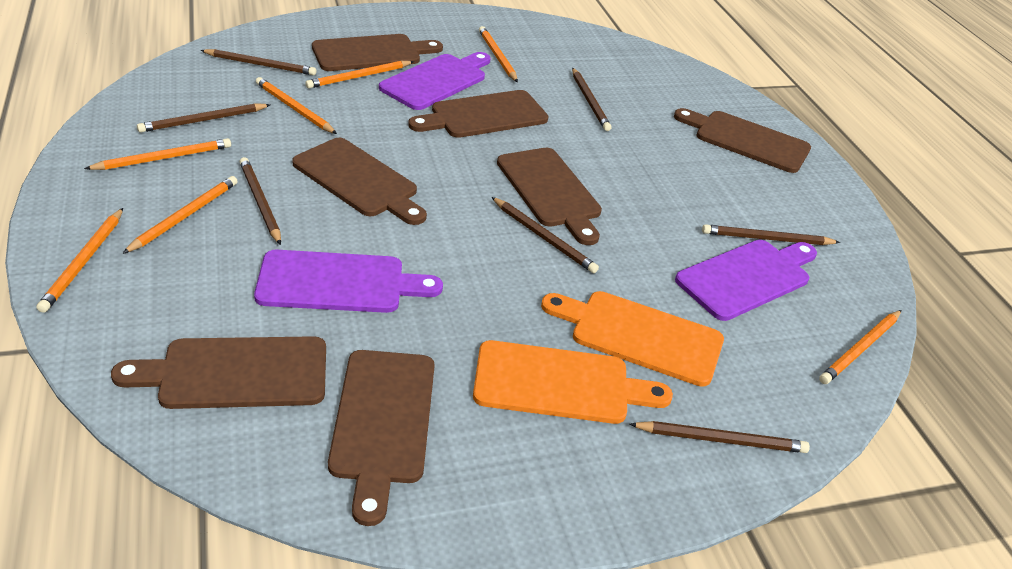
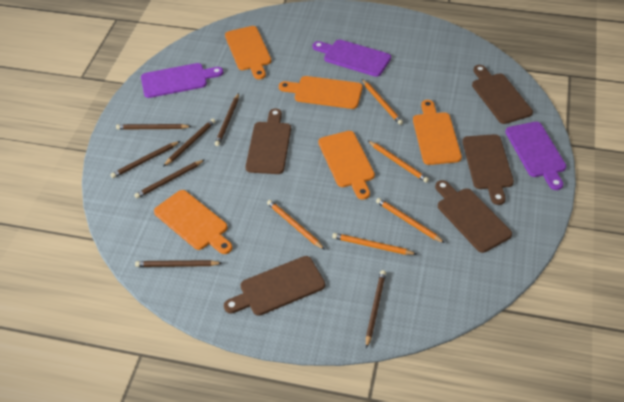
brown cutting board: 7 -> 5
orange cutting board: 2 -> 5
orange pencil: 7 -> 5

